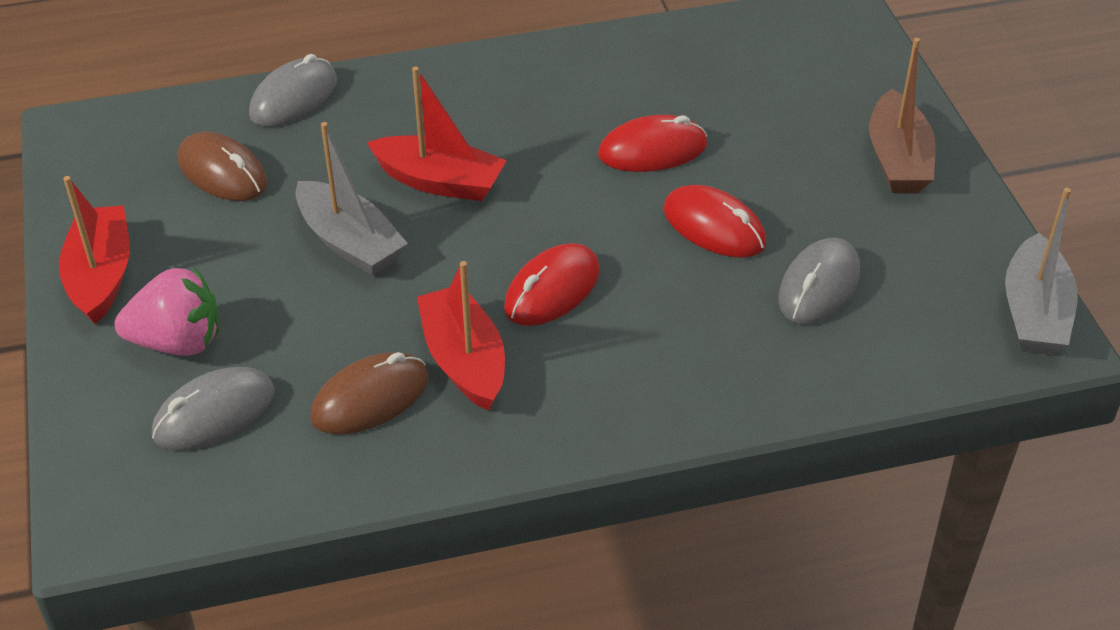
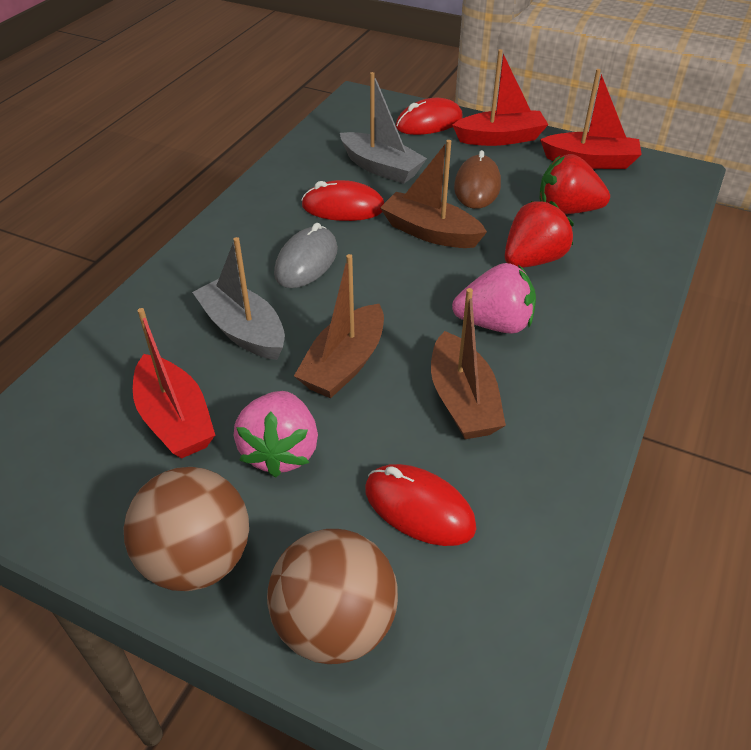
brown ball: 0 -> 2
brown boat: 1 -> 3
brown mouse: 2 -> 1
grey mouse: 3 -> 1
pink strawberry: 1 -> 2
red strawberry: 0 -> 2

